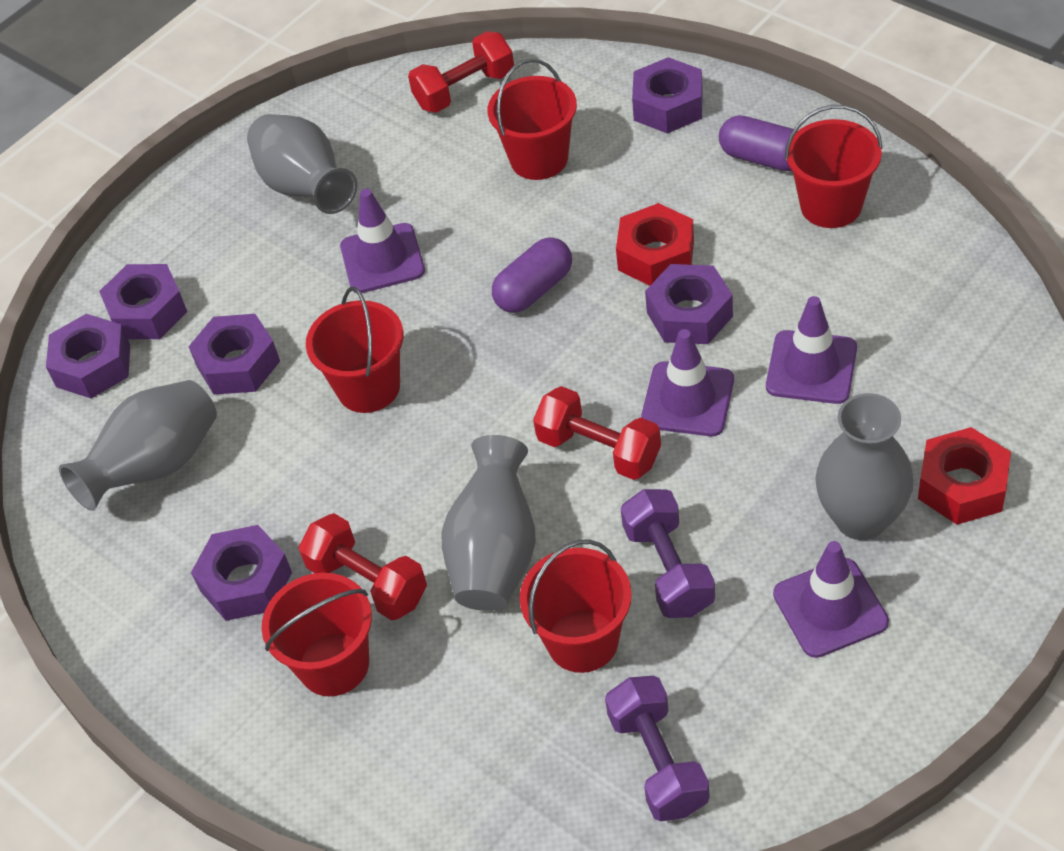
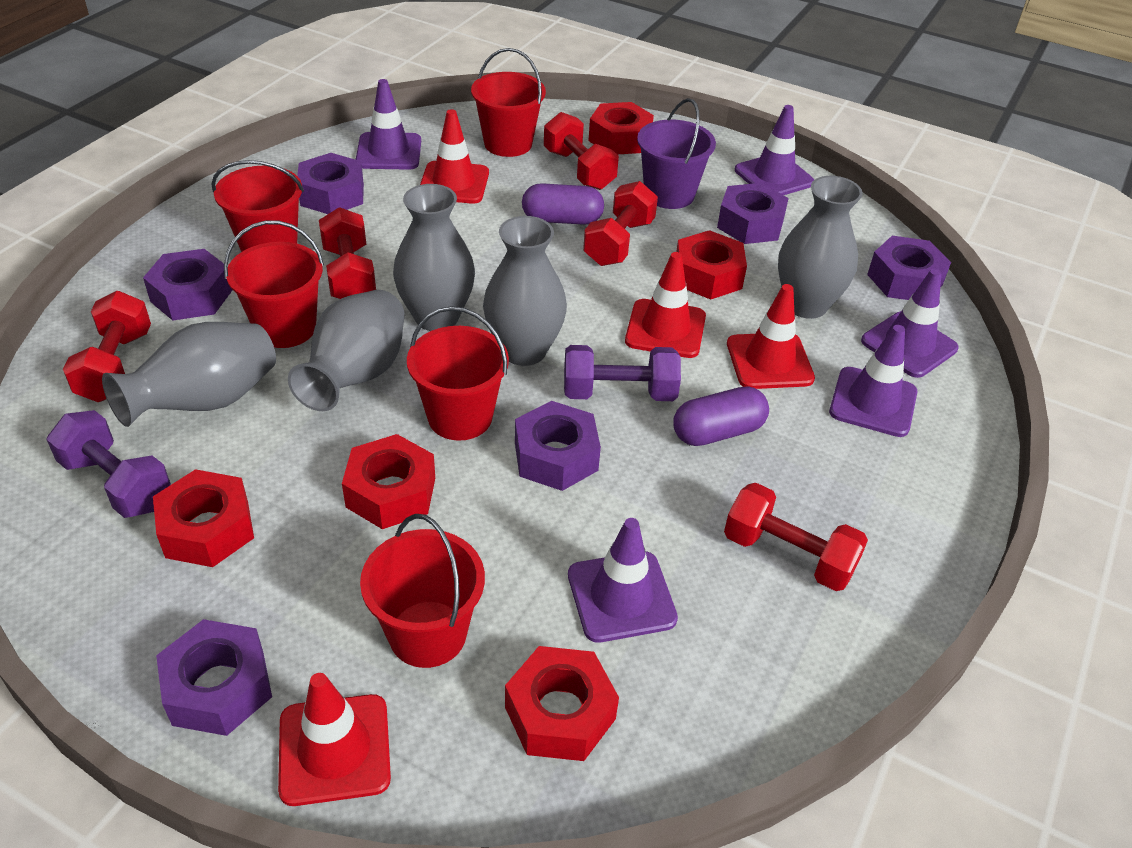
grey vase: 4 -> 5
purple bucket: 0 -> 1
purple traffic cone: 4 -> 5
red dumbbell: 3 -> 5
red nut: 2 -> 5
red traffic cone: 0 -> 4

